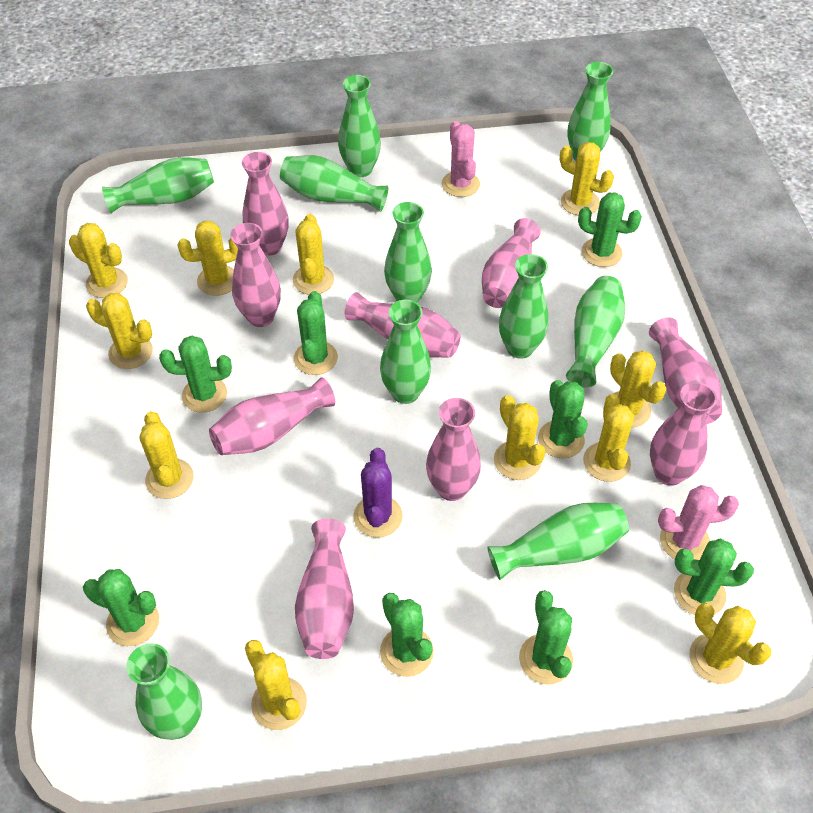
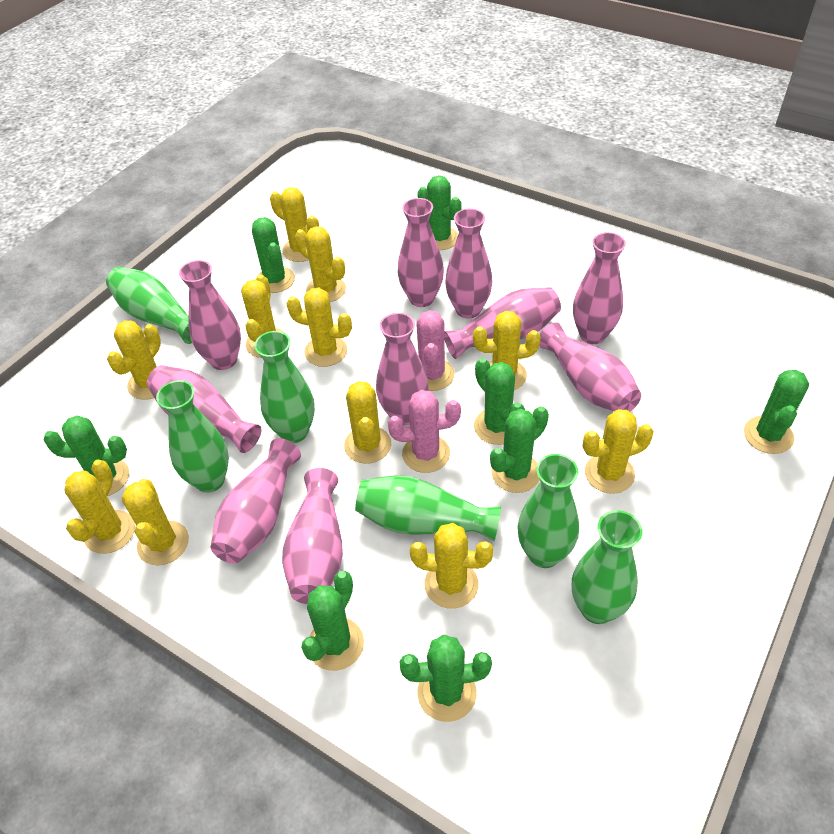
green vase: 10 -> 6
pink vase: 9 -> 10
purple cactus: 1 -> 0

